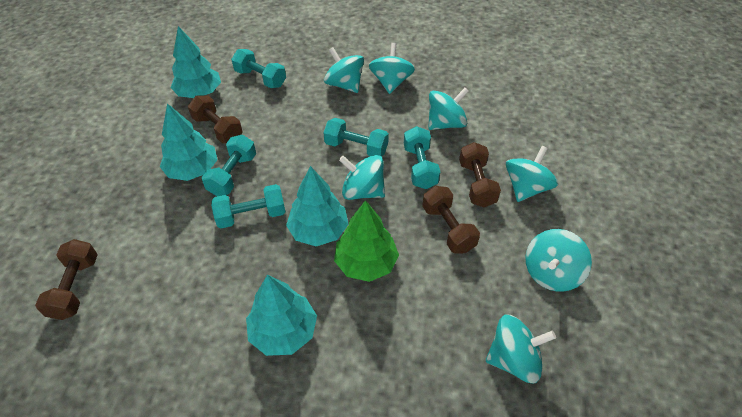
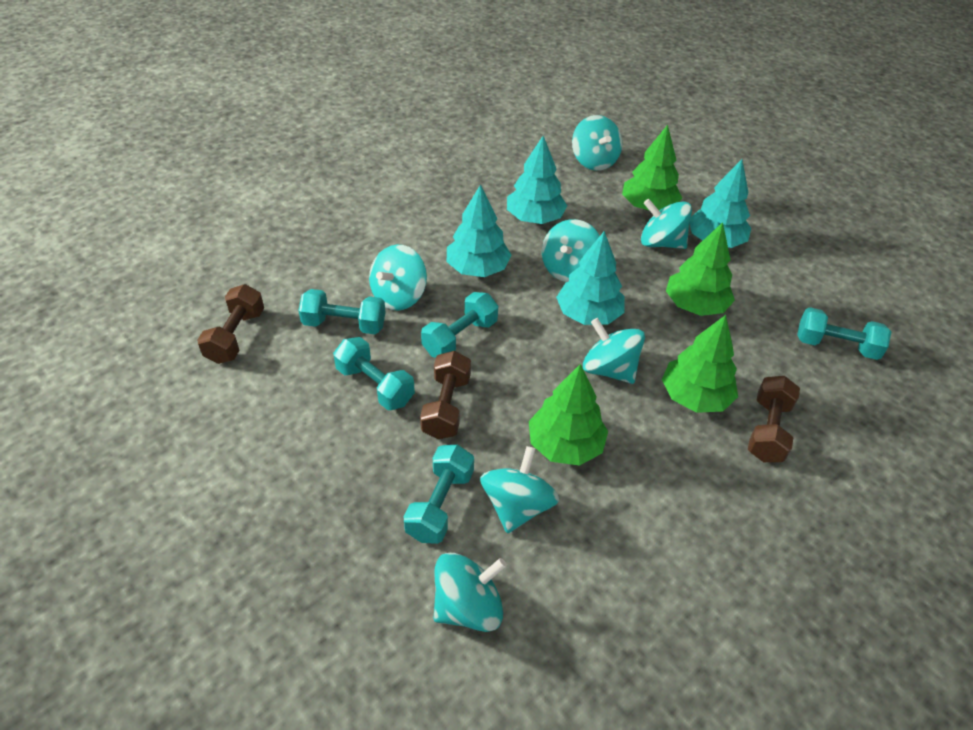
brown dumbbell: 4 -> 3
green tree: 1 -> 4

